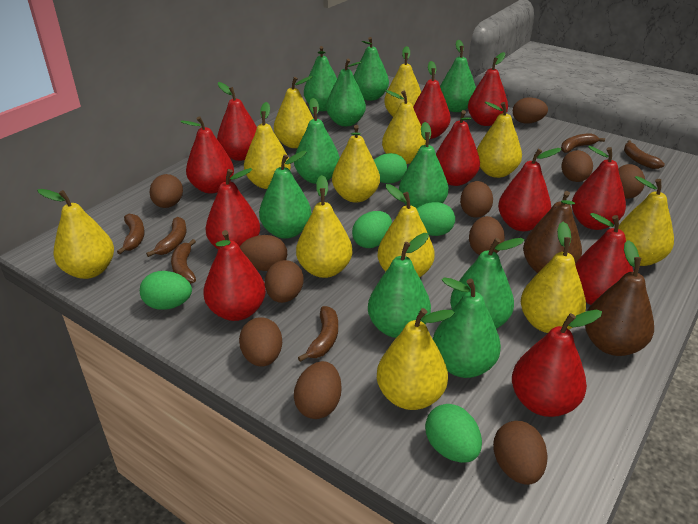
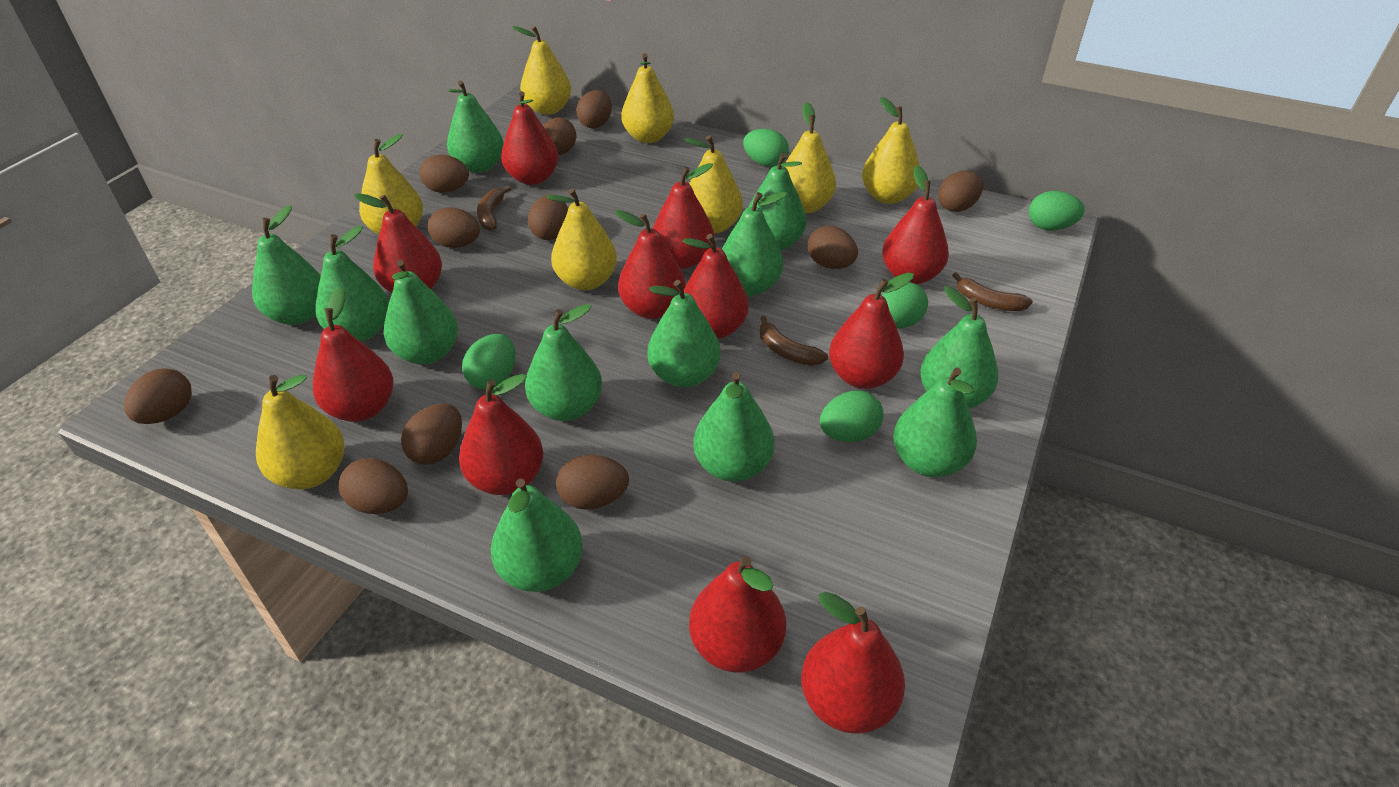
brown banana: 6 -> 3
brown pear: 2 -> 0
green pear: 10 -> 12
yellow pear: 12 -> 8

